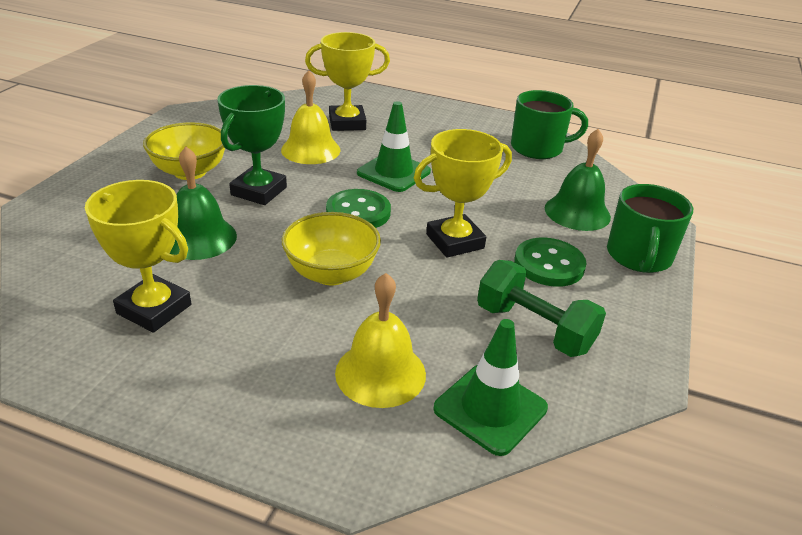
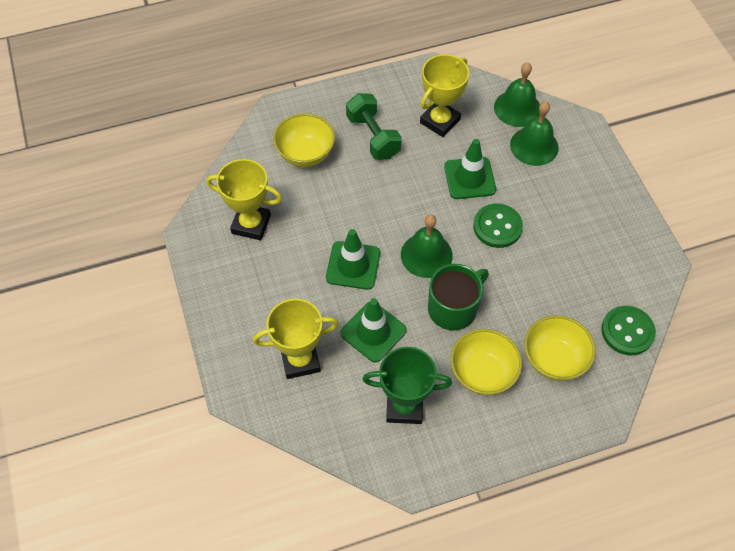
green bell: 2 -> 3
green mug: 2 -> 1
green traffic cone: 2 -> 3
yellow bell: 2 -> 0
yellow bowl: 2 -> 3

